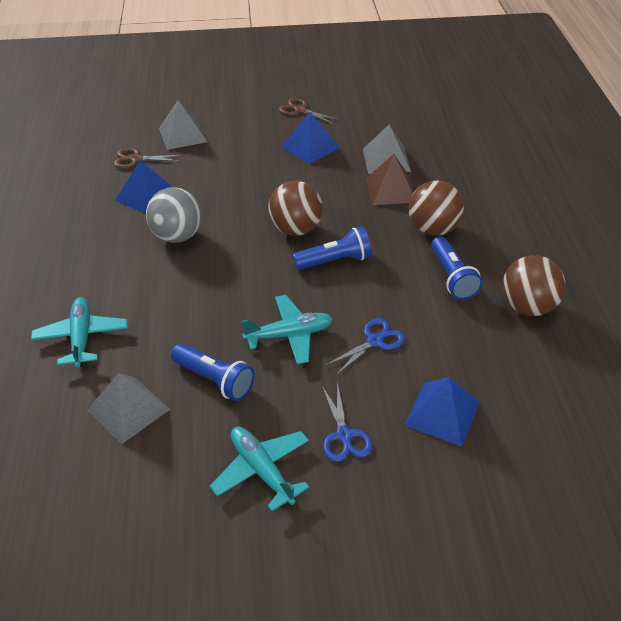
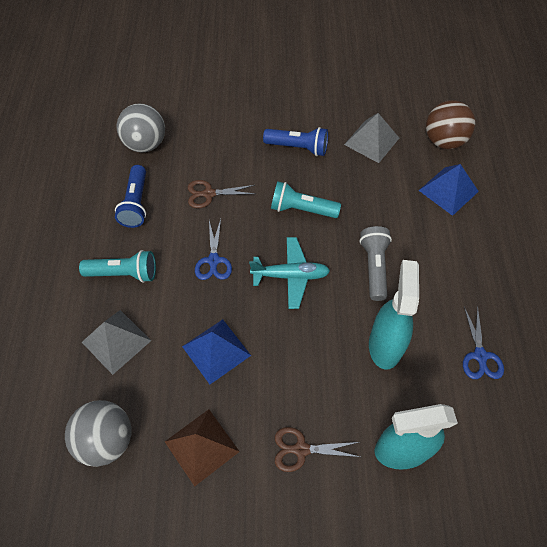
blue flashlight: 3 -> 2
blue pyramid: 3 -> 2
brown ball: 3 -> 1
grey ball: 1 -> 2
grey flashlight: 0 -> 1
grey pyramid: 3 -> 2
turquoise flashlight: 0 -> 2
turquoise plane: 3 -> 1
turquoise spray bottle: 0 -> 2

